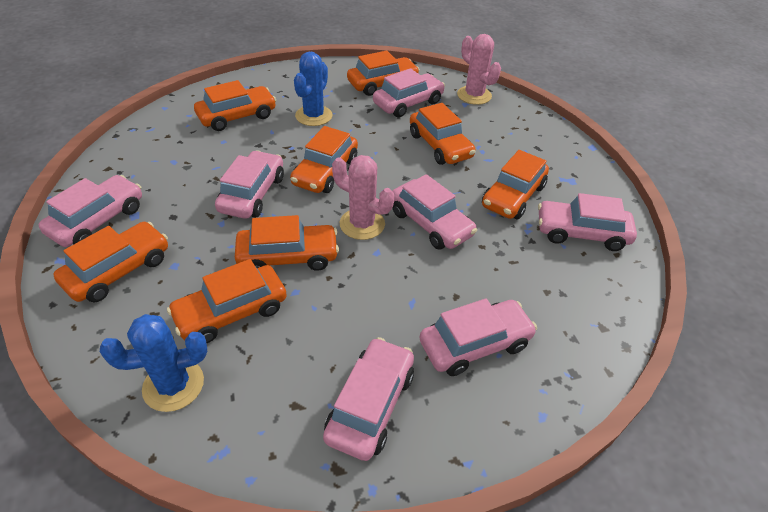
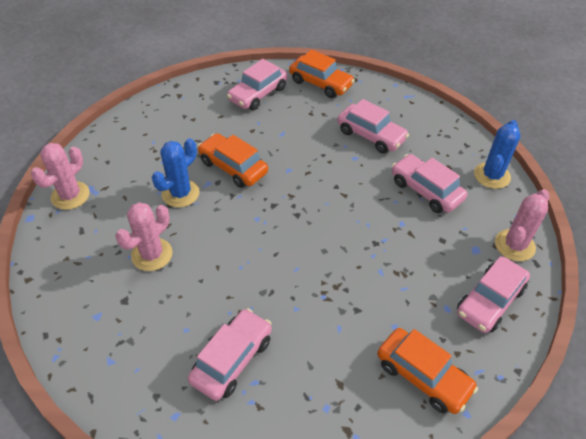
orange car: 8 -> 3
pink cactus: 2 -> 3
pink car: 7 -> 5

